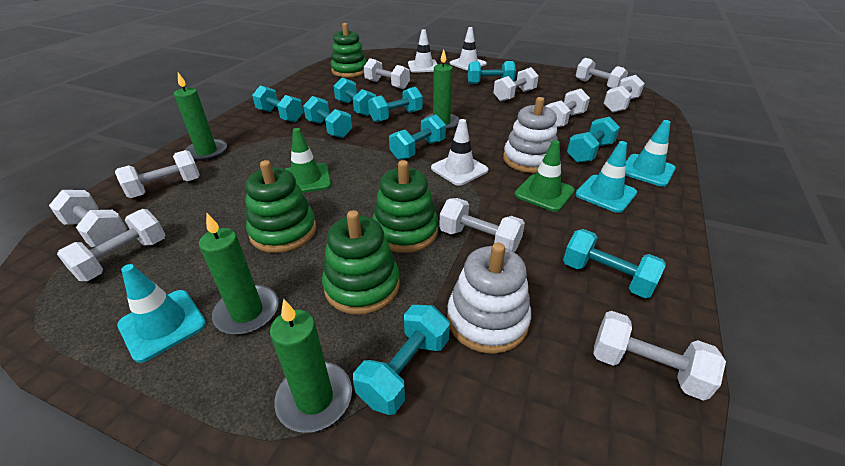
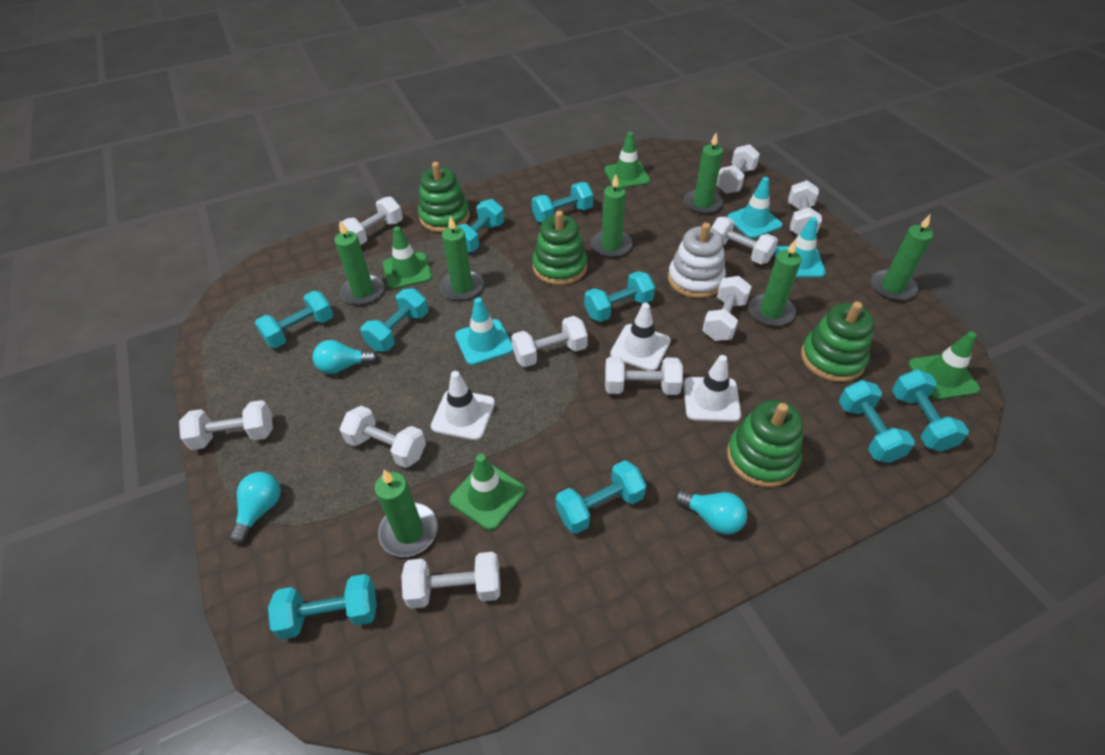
green candle: 4 -> 7
green traffic cone: 2 -> 4
turquoise light bulb: 0 -> 3
white stacking toy: 2 -> 1

